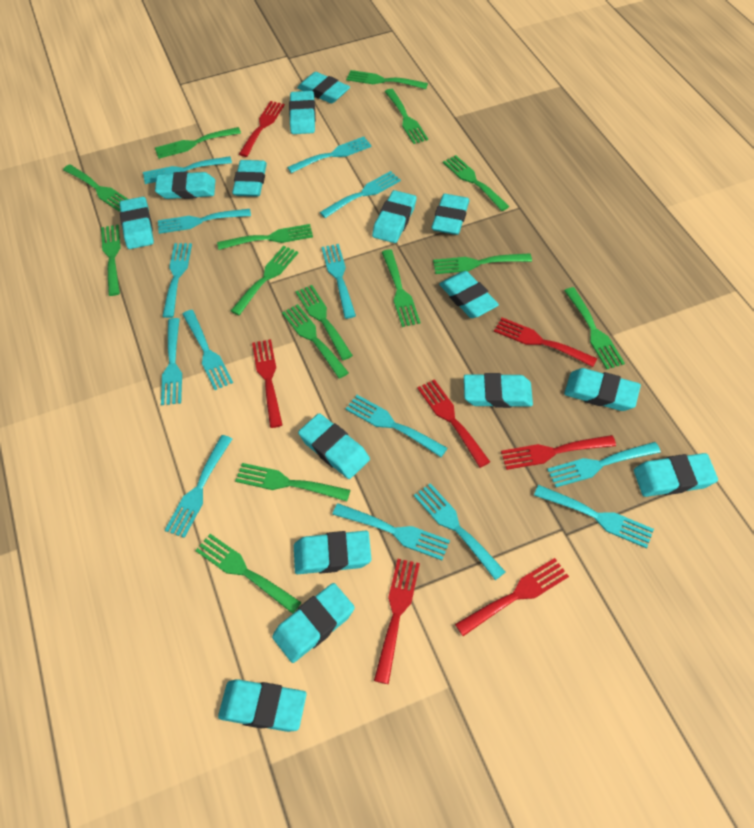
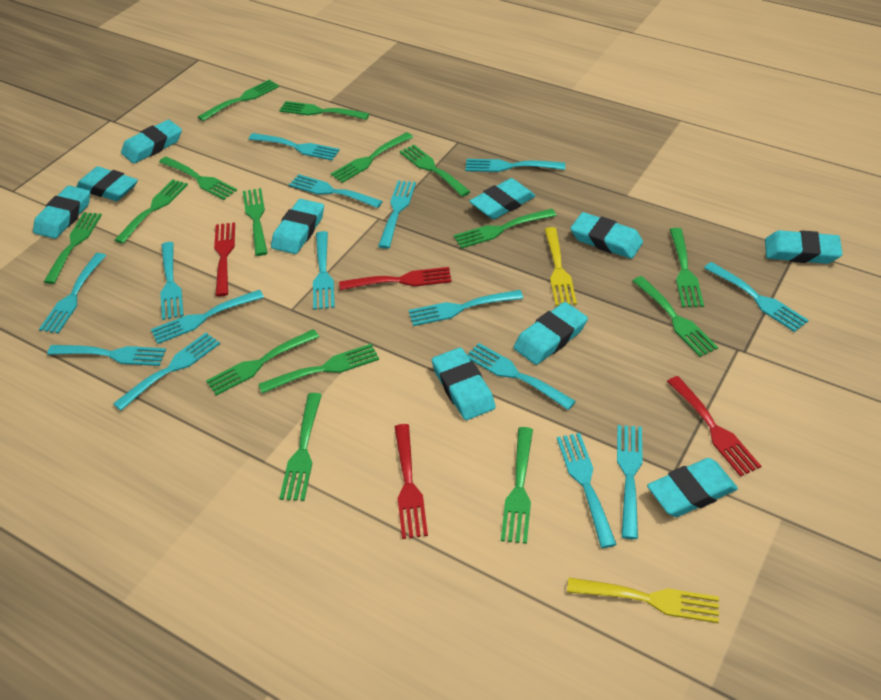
red fork: 7 -> 4
turquoise eraser: 15 -> 10
turquoise fork: 14 -> 15
yellow fork: 0 -> 2

